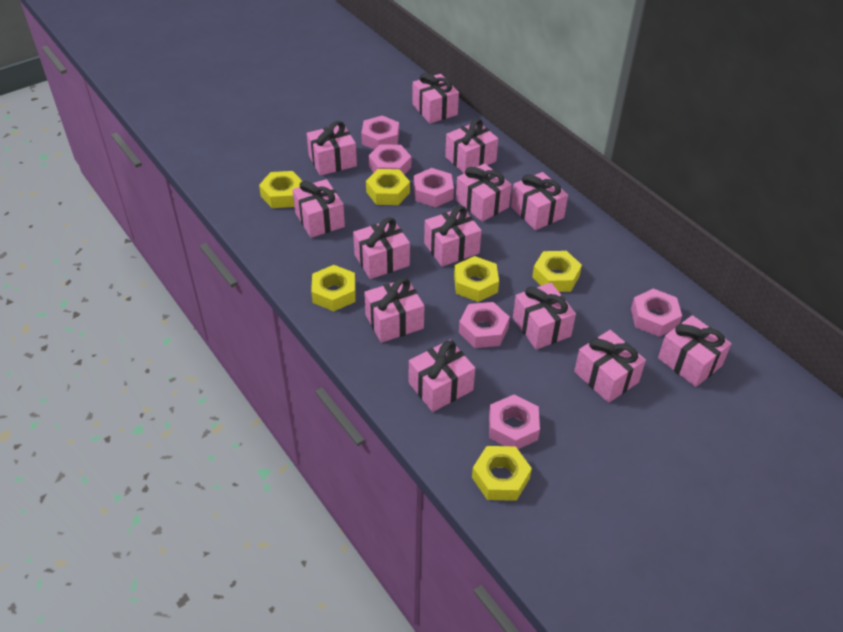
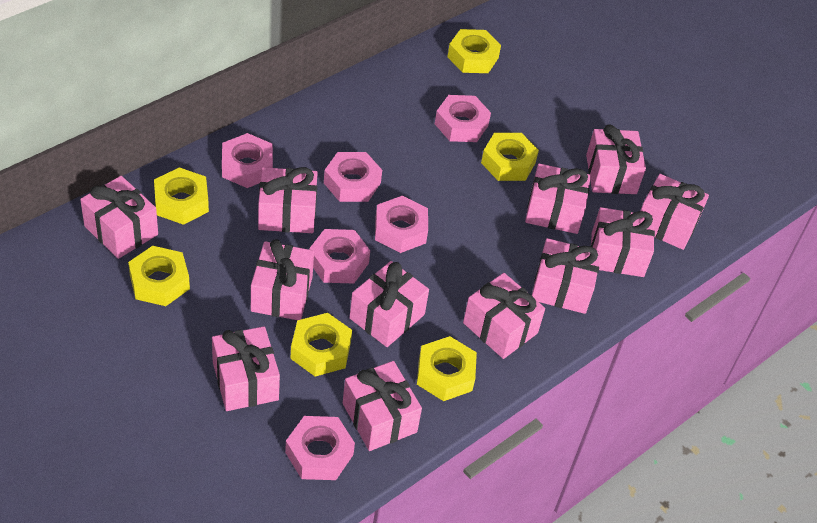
pink gift: 13 -> 12

